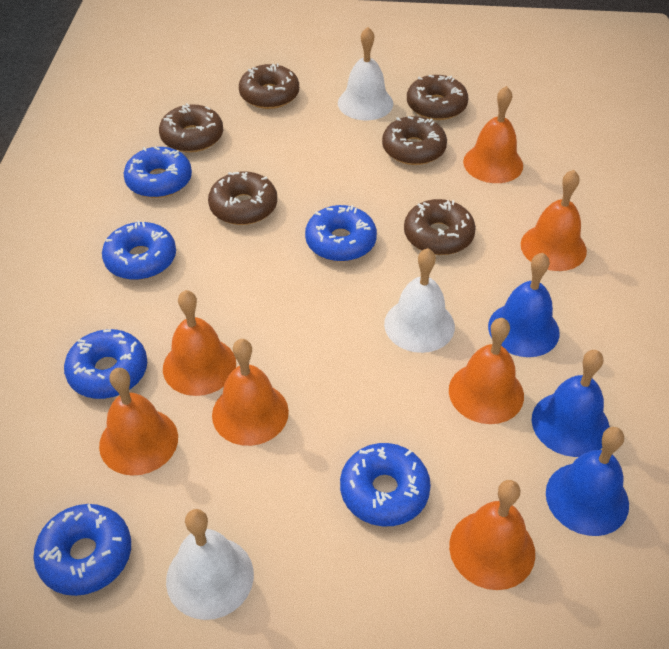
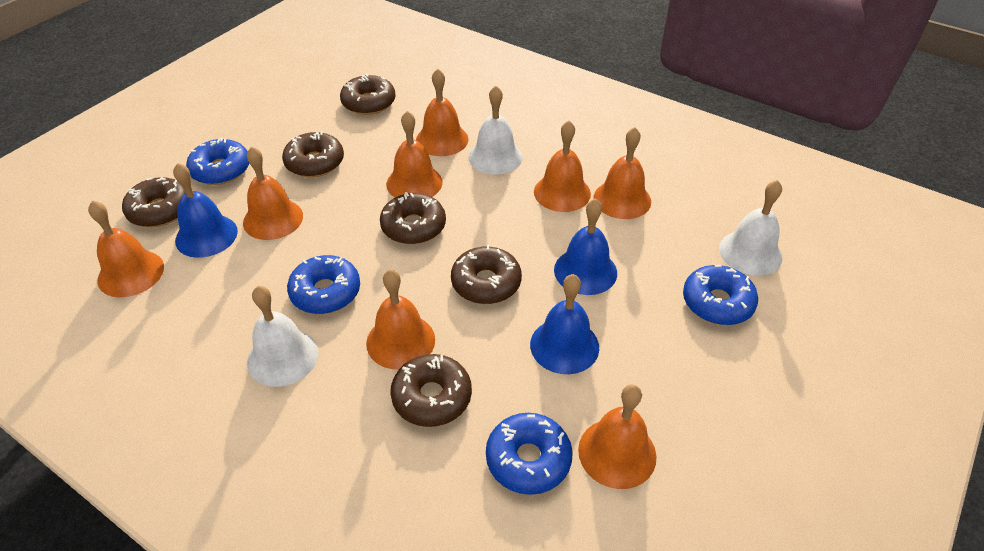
blue donut: 6 -> 4
orange bell: 7 -> 8

